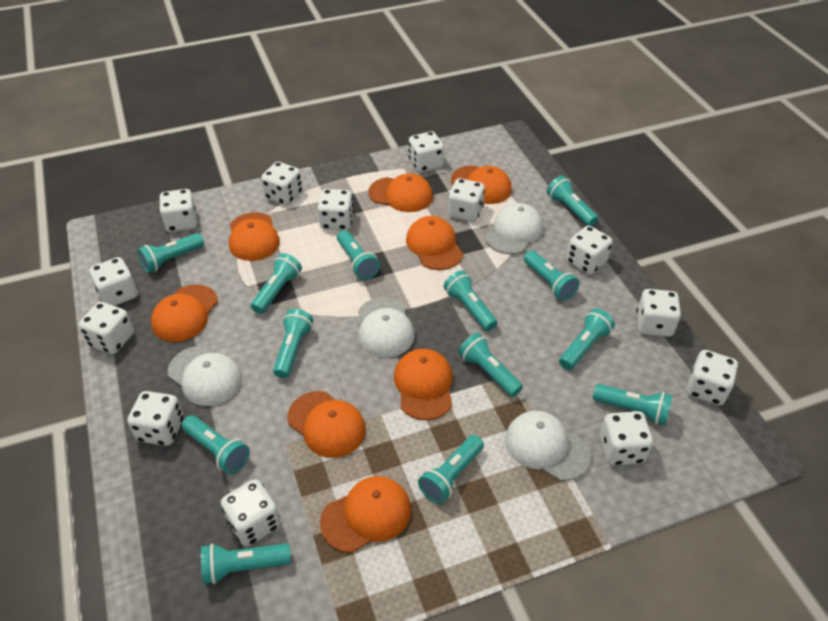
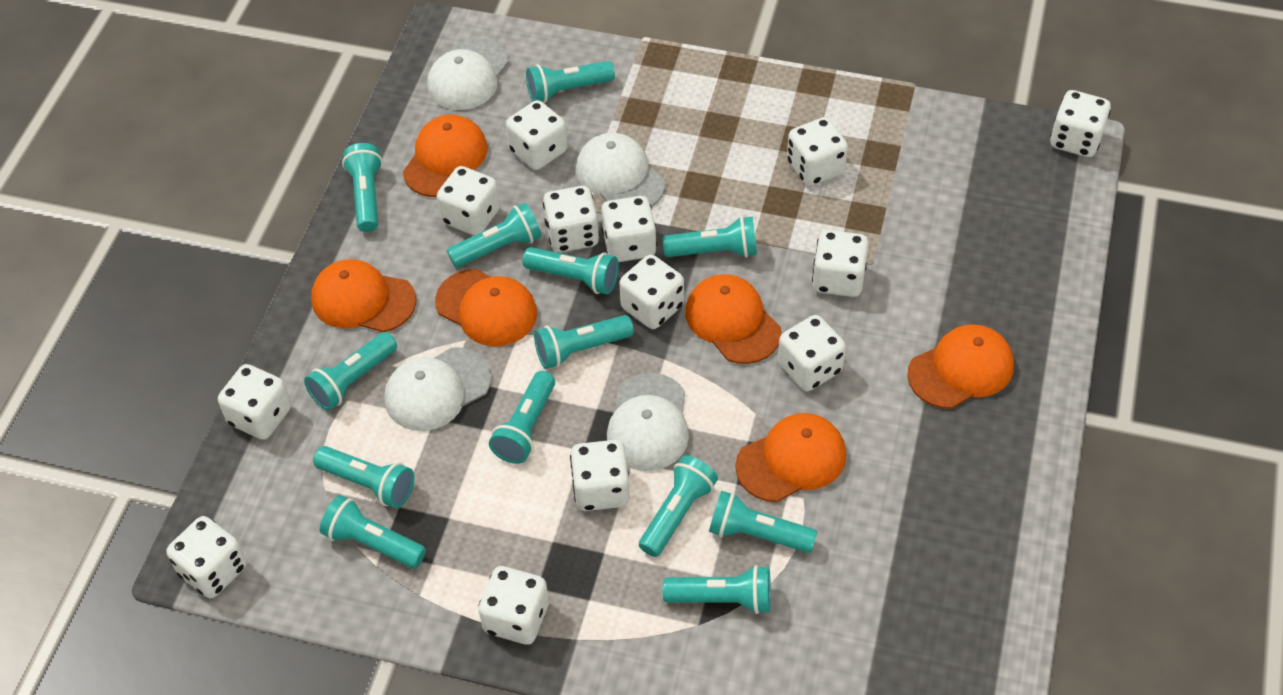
orange cap: 8 -> 6

